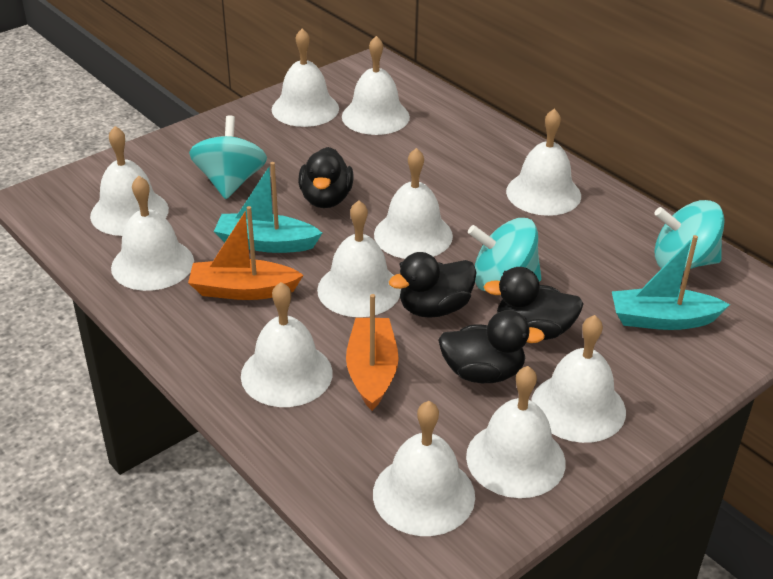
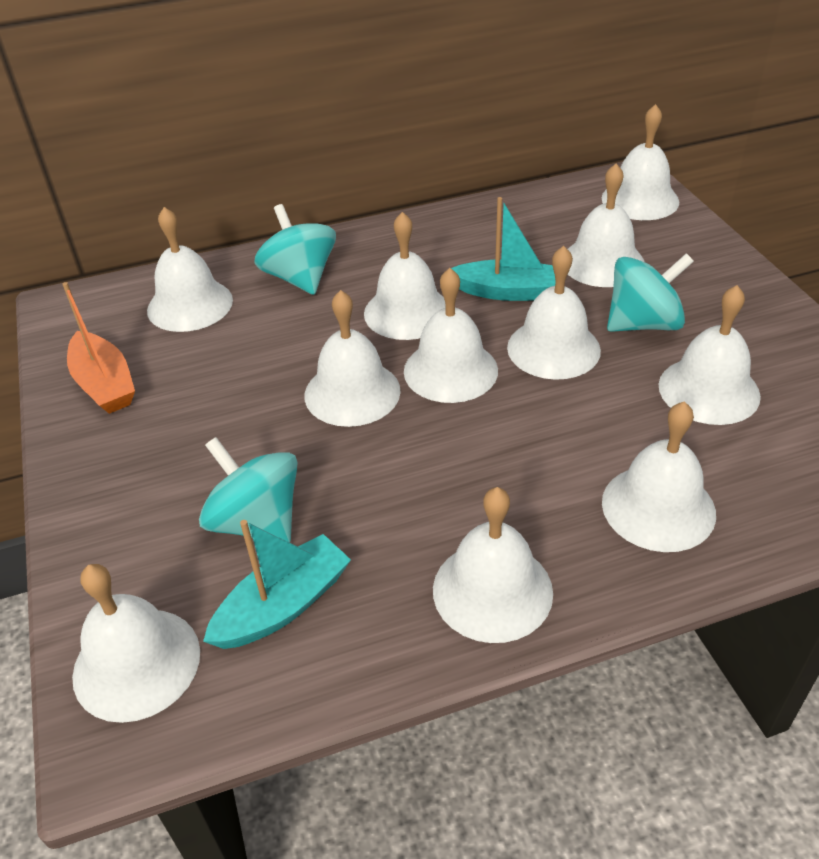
black duck: 4 -> 0
orange boat: 2 -> 1

